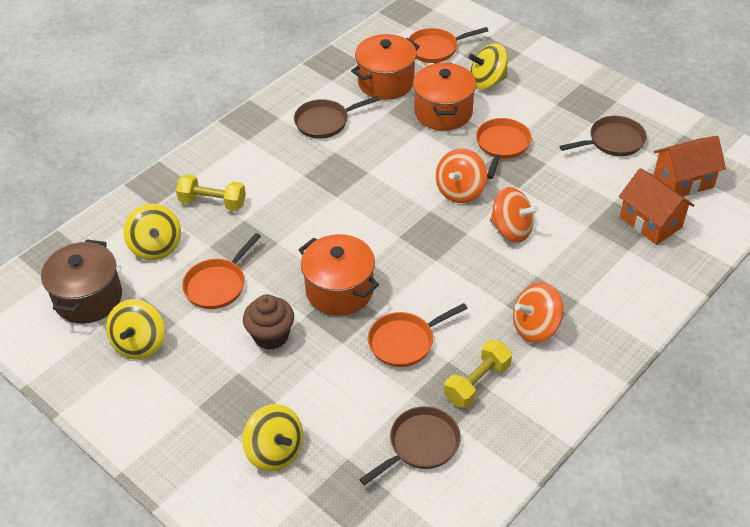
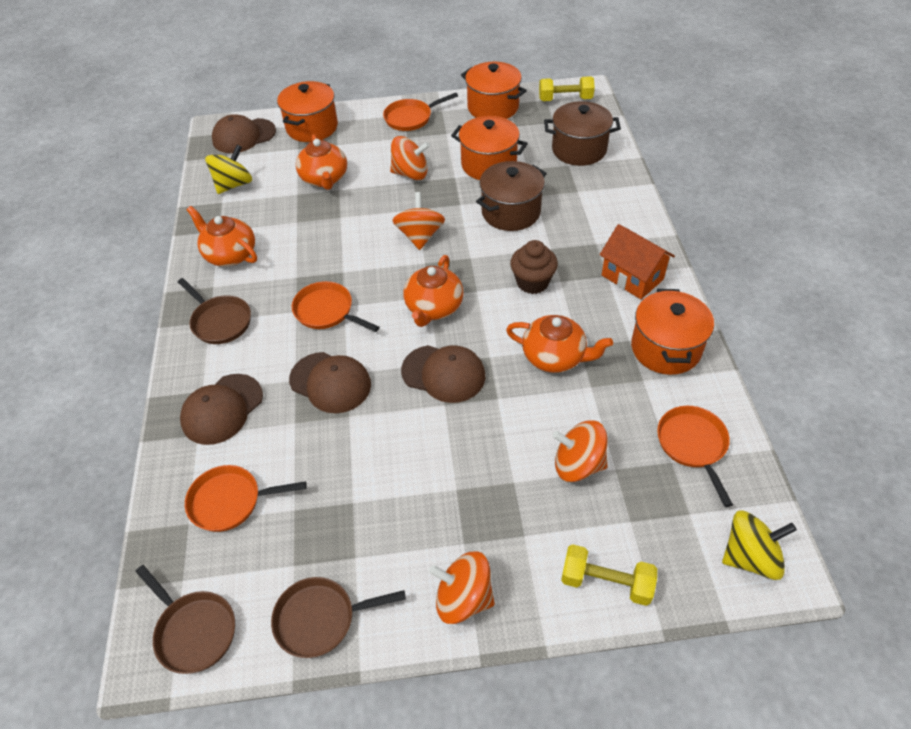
brown cap: 0 -> 4
brown pot: 1 -> 2
orange house: 2 -> 1
orange pot: 3 -> 4
orange spinning top: 3 -> 4
orange teapot: 0 -> 4
yellow spinning top: 4 -> 2

